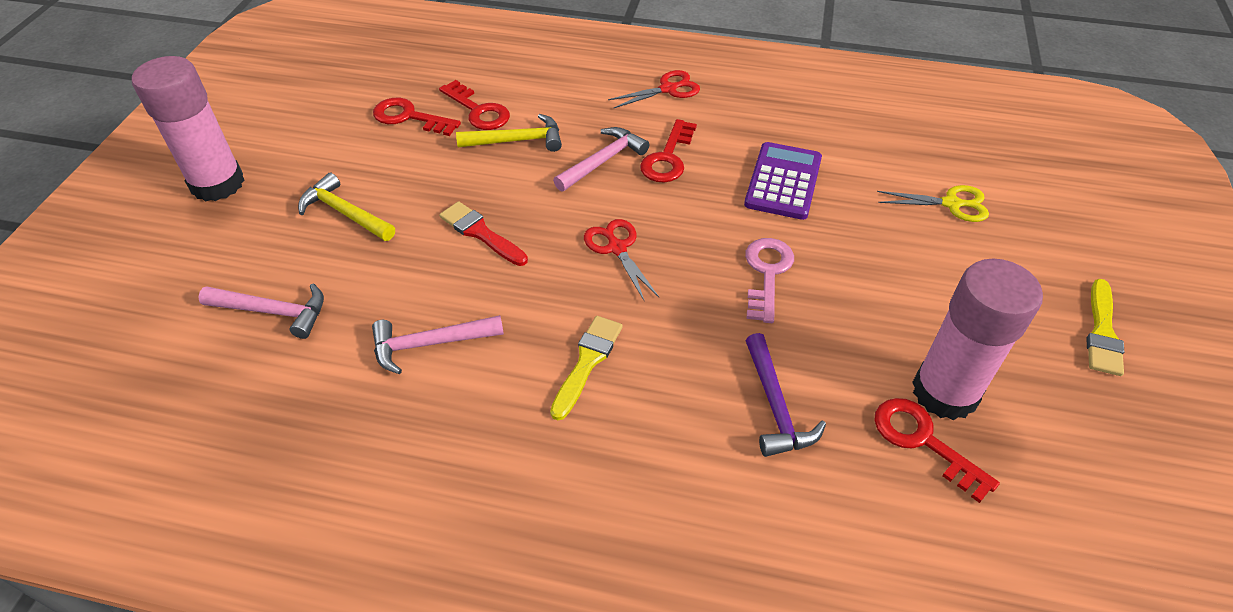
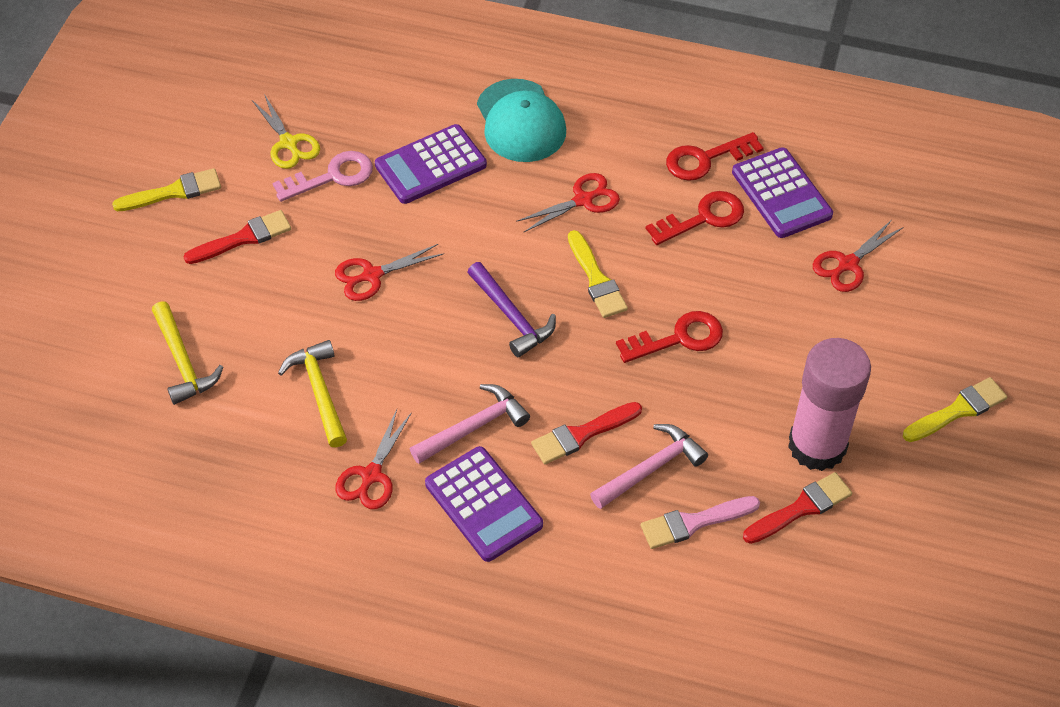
pink brush: 0 -> 1
pink glue stick: 2 -> 1
pink hammer: 3 -> 2
purple calculator: 1 -> 3
red brush: 1 -> 3
red key: 4 -> 3
red scissors: 2 -> 4
turquoise cap: 0 -> 1
yellow brush: 2 -> 3

